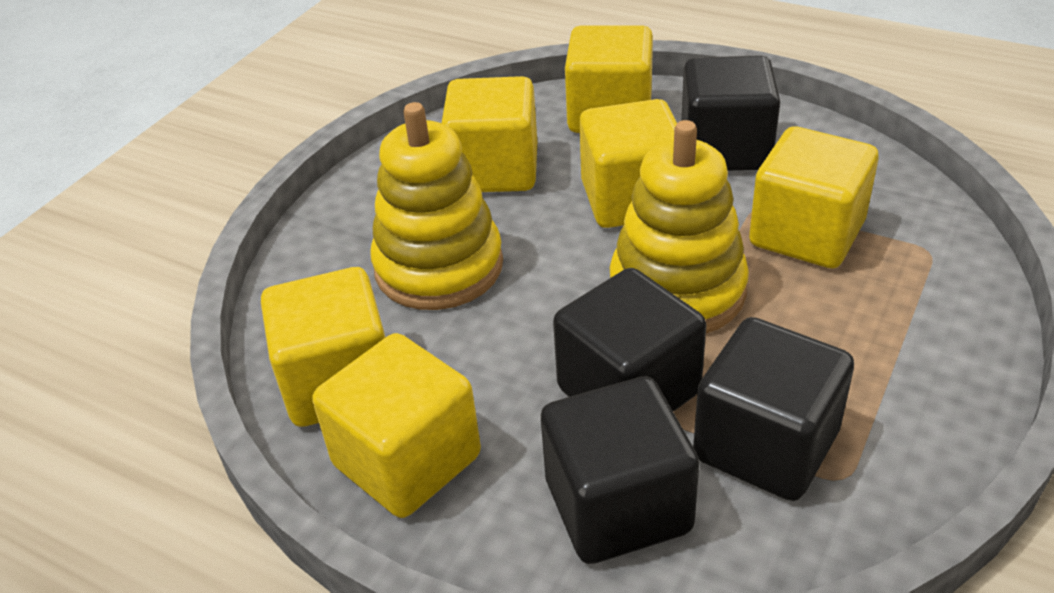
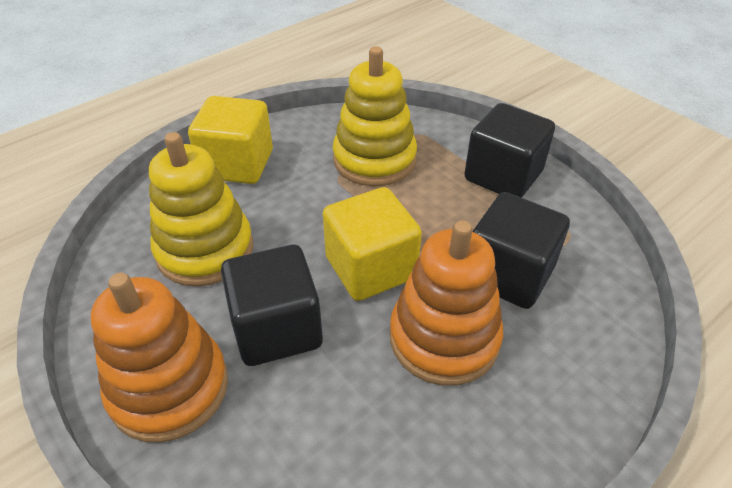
black cube: 4 -> 3
orange stacking toy: 0 -> 2
yellow cube: 6 -> 2

